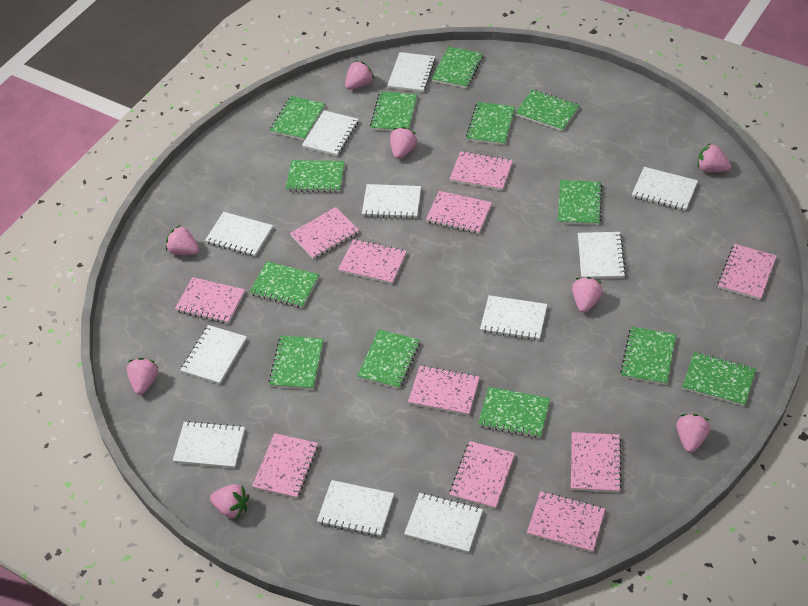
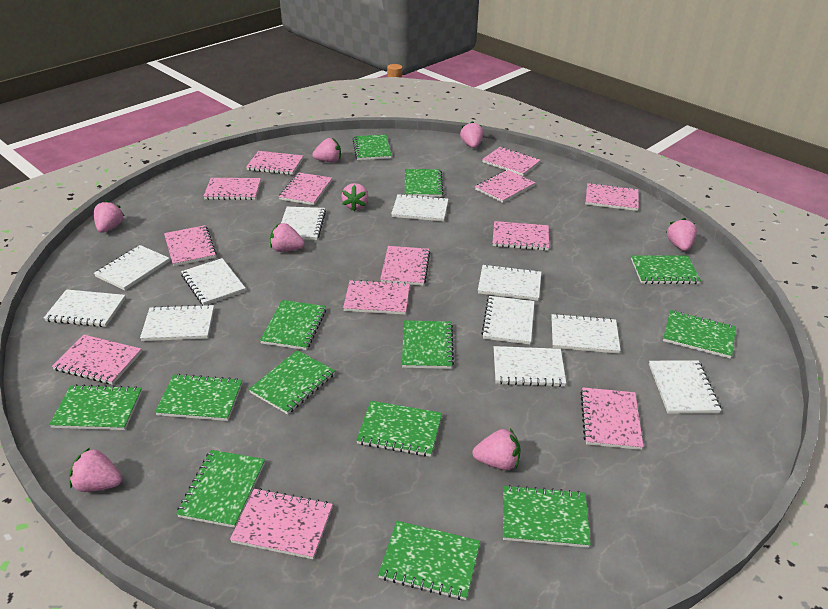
pink notebook: 11 -> 13

